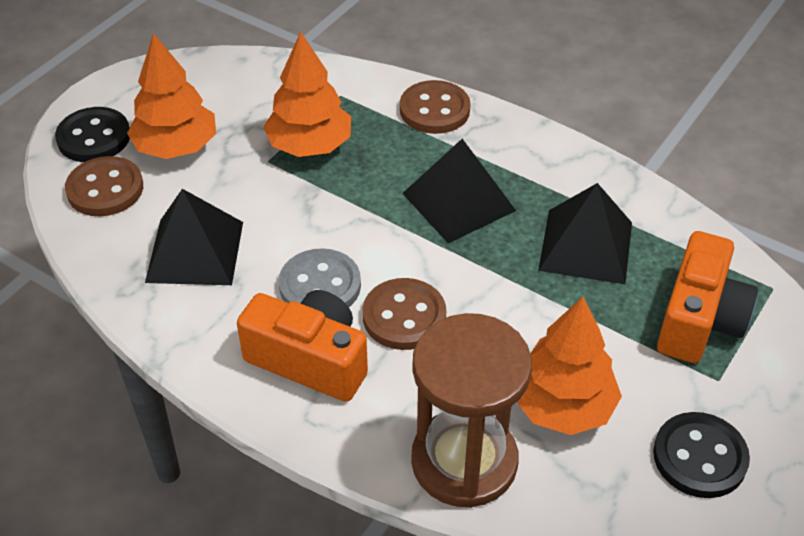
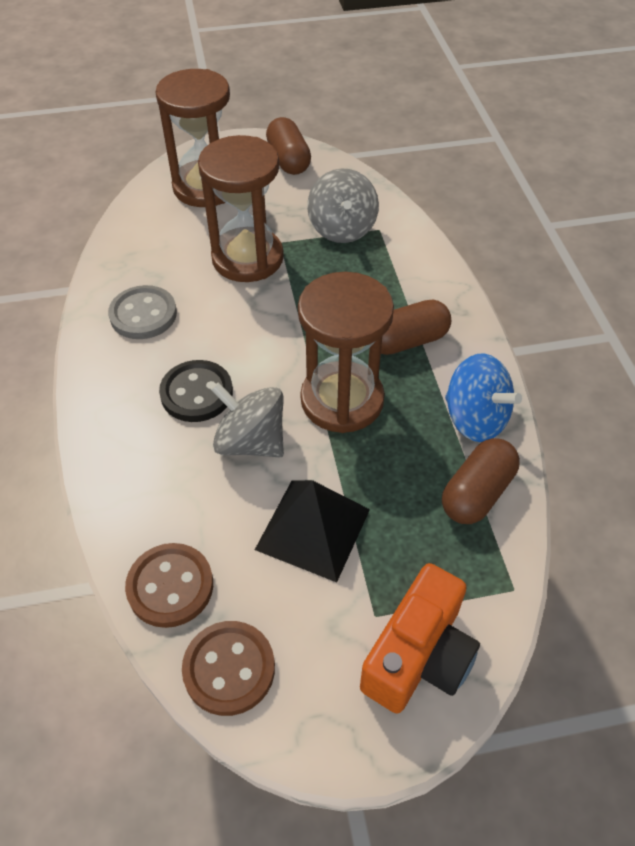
black button: 2 -> 1
black pyramid: 3 -> 1
blue spinning top: 0 -> 1
brown button: 3 -> 2
brown capsule: 0 -> 3
brown hourglass: 1 -> 3
grey spinning top: 0 -> 2
orange camera: 2 -> 1
orange tree: 3 -> 0

